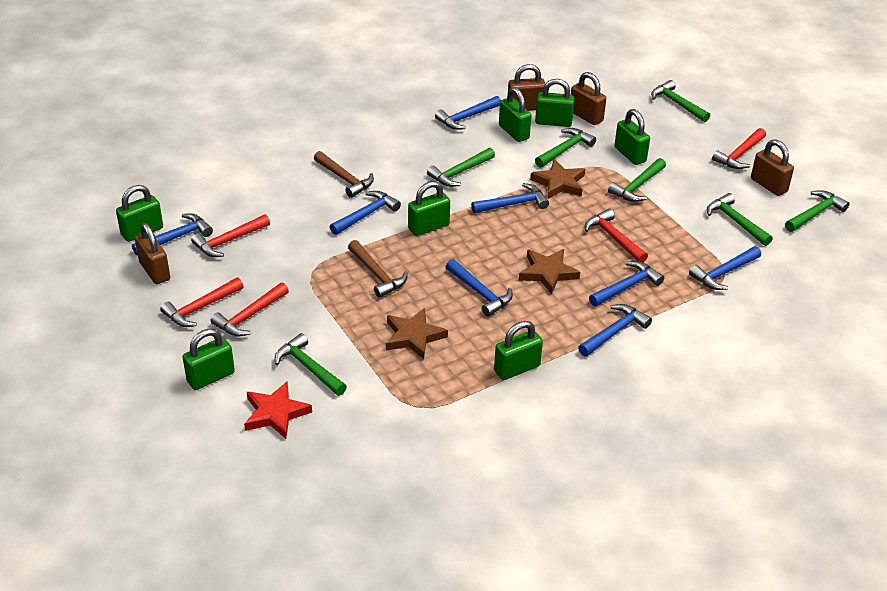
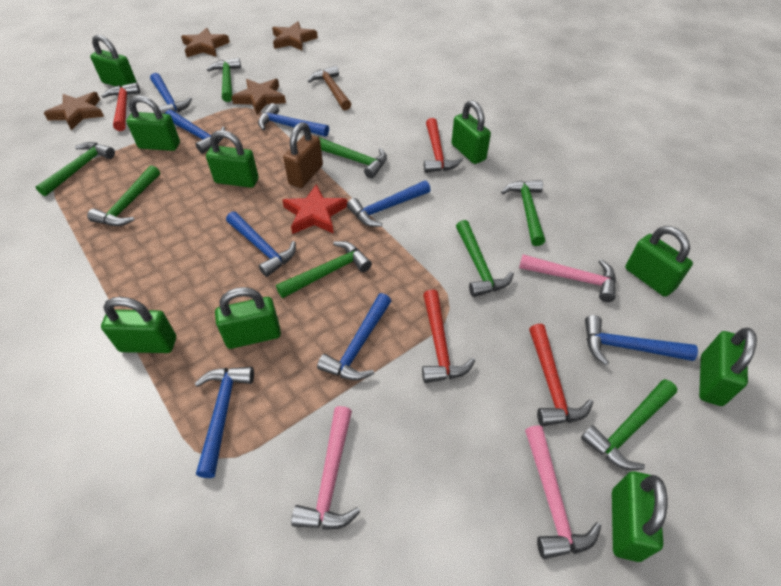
brown hammer: 2 -> 1
brown padlock: 4 -> 1
brown star: 3 -> 4
green hammer: 7 -> 8
green padlock: 7 -> 9
pink hammer: 0 -> 3
red hammer: 5 -> 4

